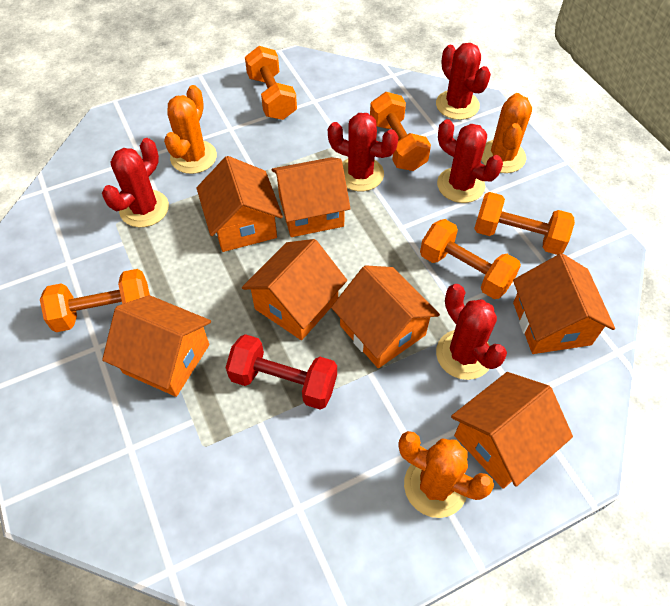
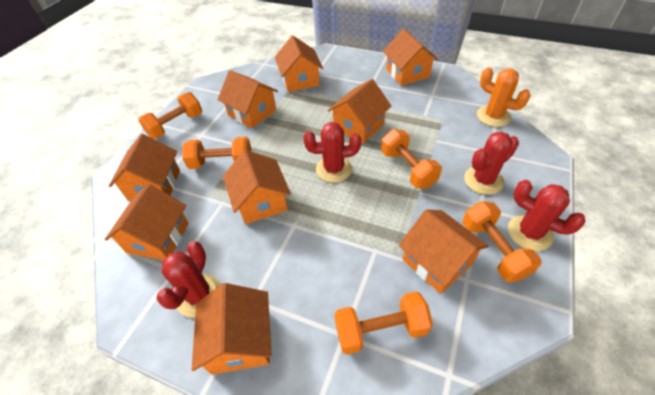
orange cactus: 3 -> 1
orange house: 7 -> 9
red cactus: 5 -> 4
red dumbbell: 1 -> 0

